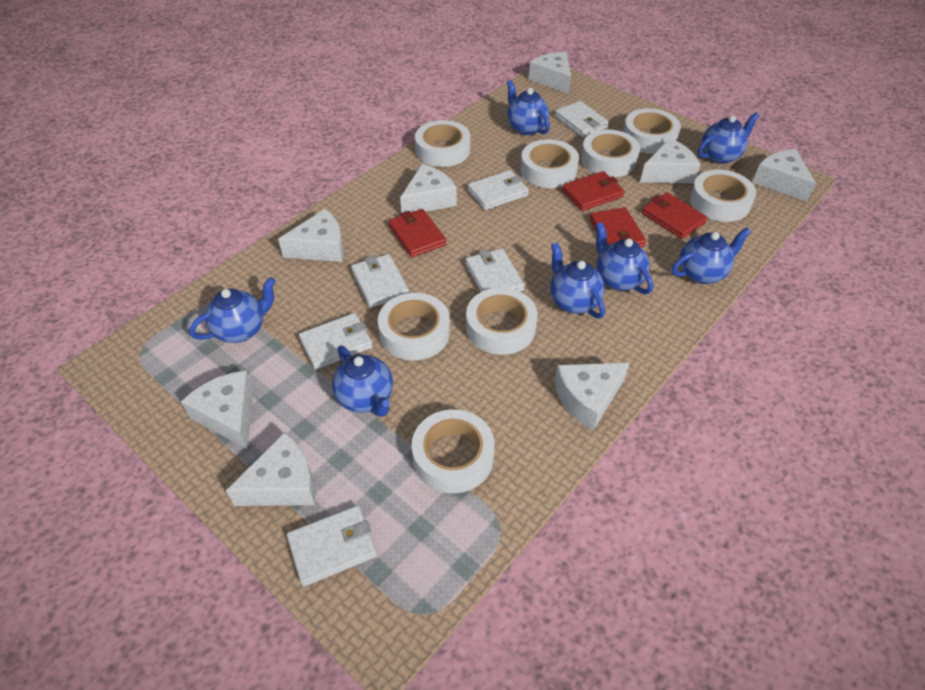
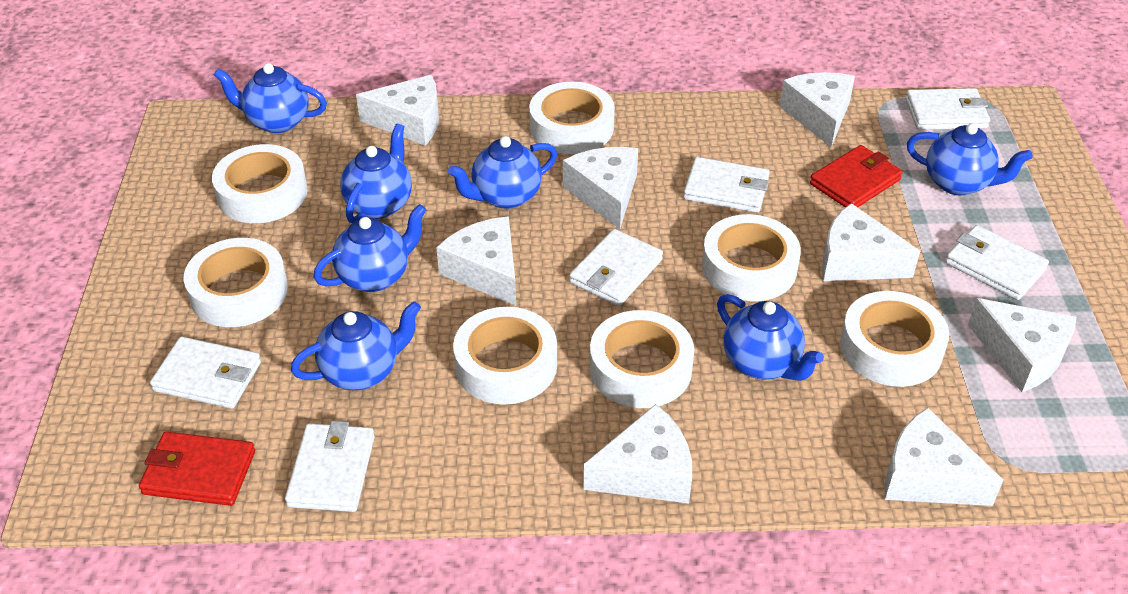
red wallet: 4 -> 2
white tape: 8 -> 7

